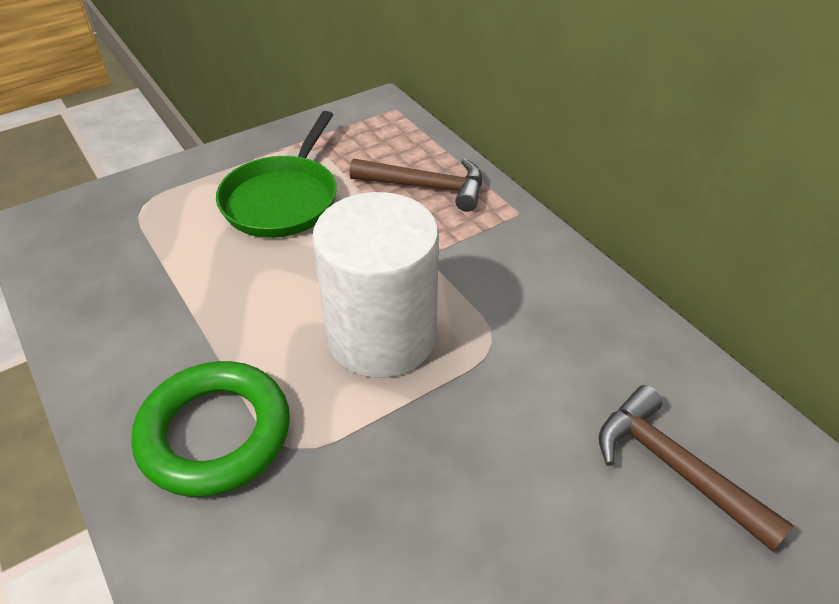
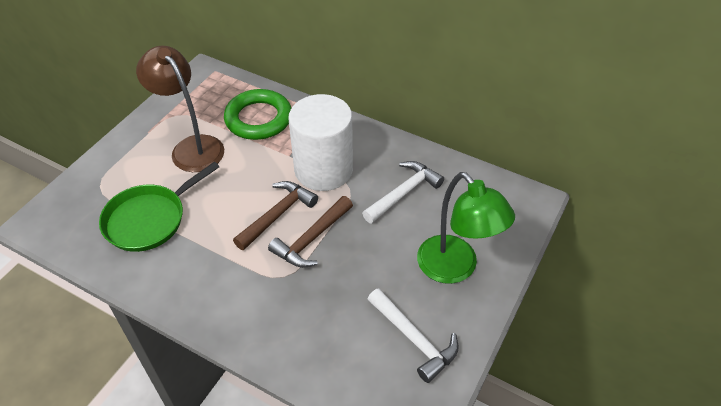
brown lamp: 0 -> 1
green lamp: 0 -> 1
white hammer: 0 -> 2

